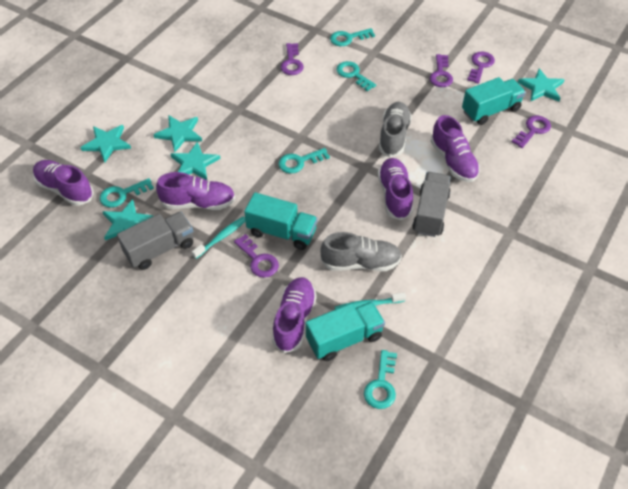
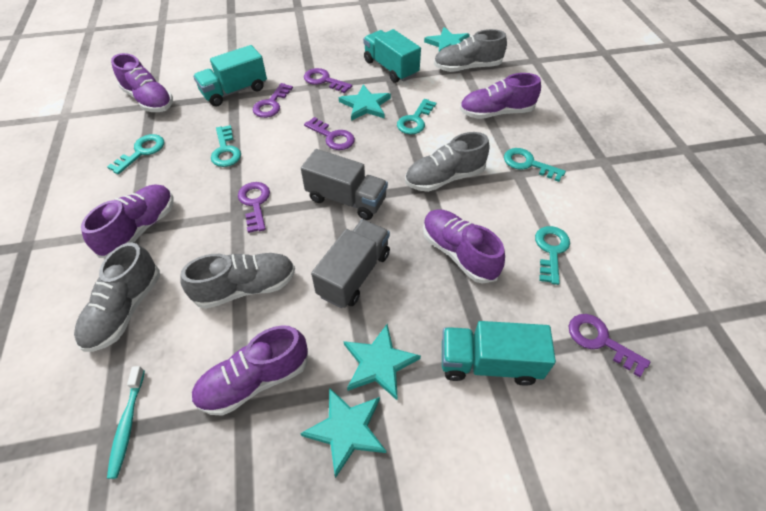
grey shoe: 2 -> 4
turquoise star: 5 -> 4
turquoise toothbrush: 2 -> 1

